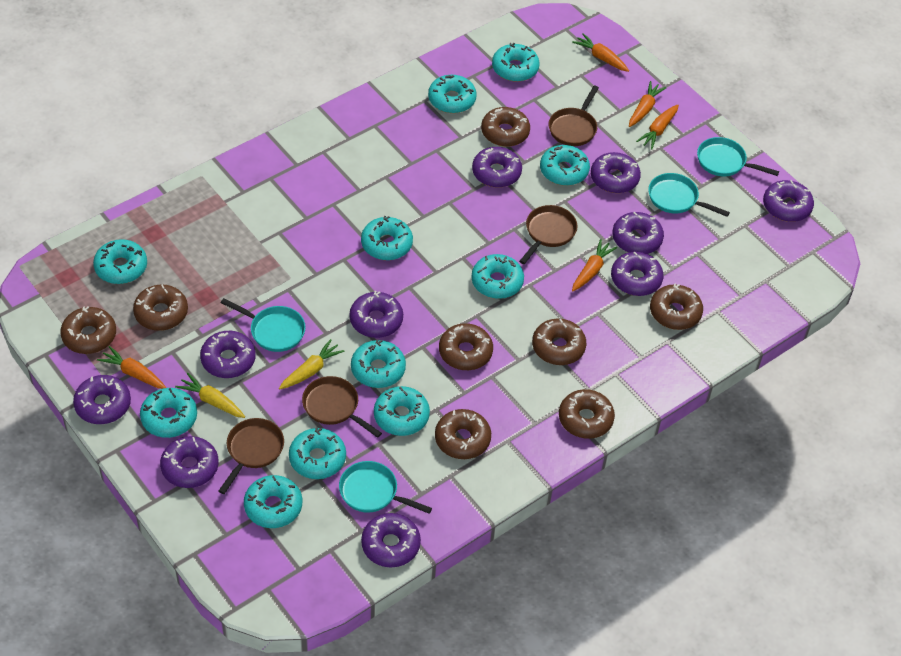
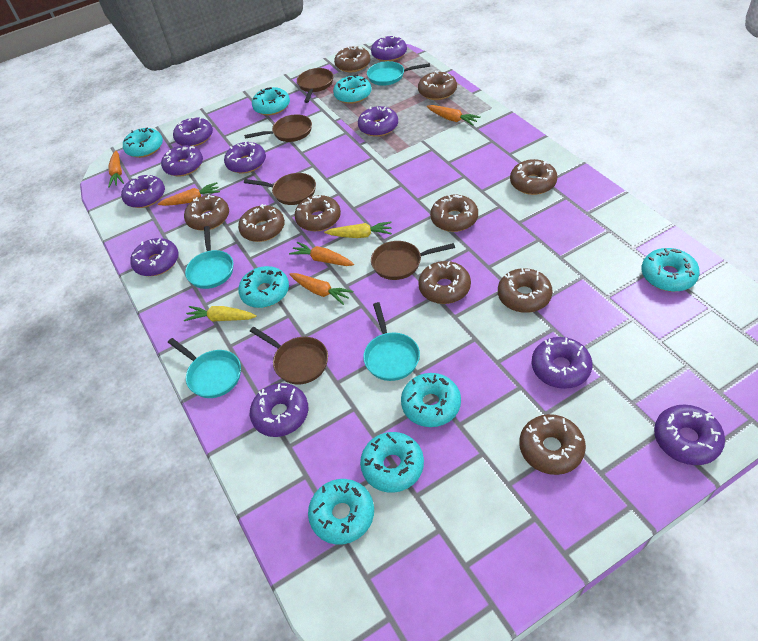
brown donut: 8 -> 10
brown pan: 4 -> 5
turquoise donut: 11 -> 8

